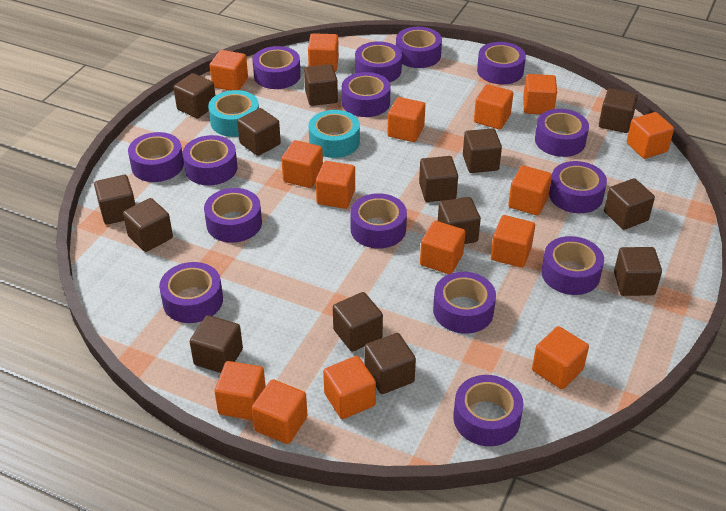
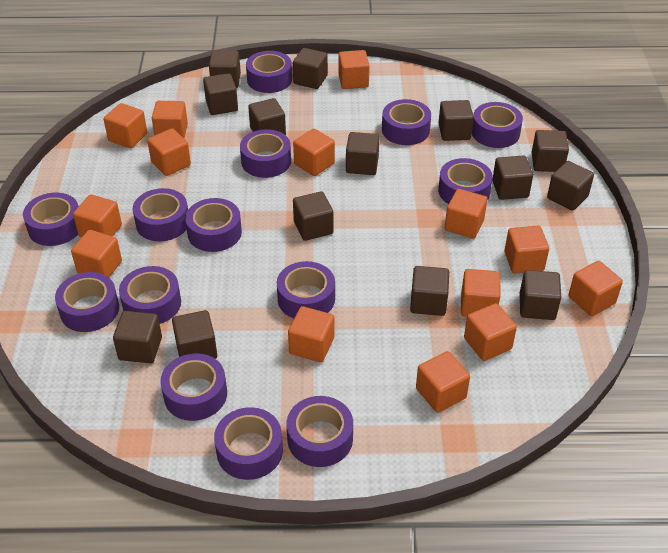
orange cube: 15 -> 14
purple tape: 15 -> 14
turquoise tape: 2 -> 0

